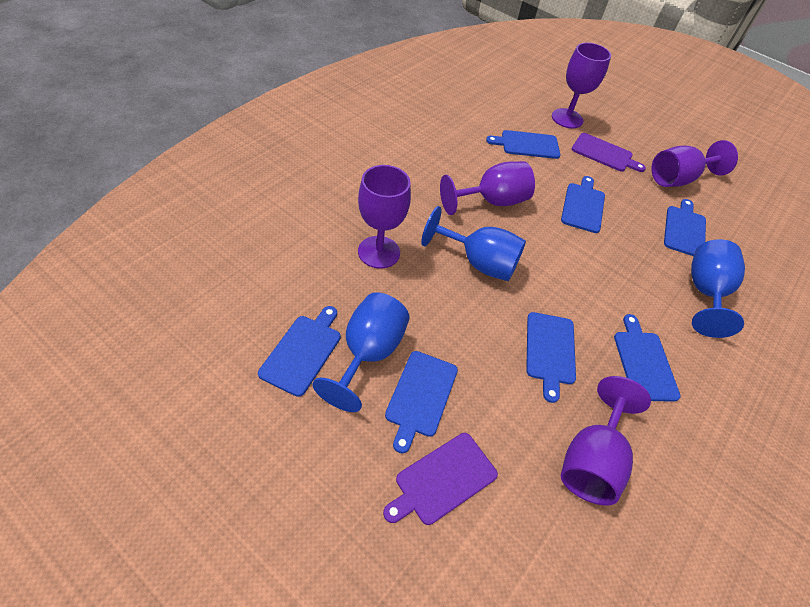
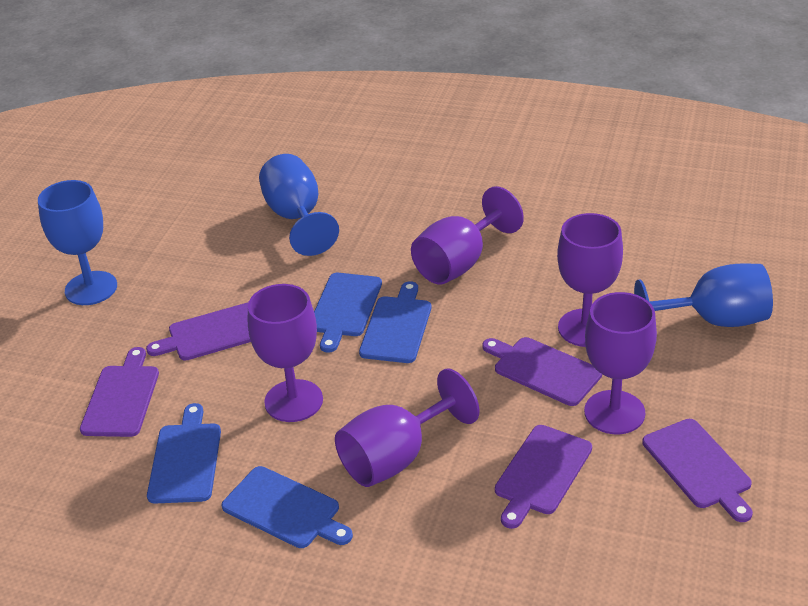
blue cutting board: 7 -> 4
purple cutting board: 2 -> 5

